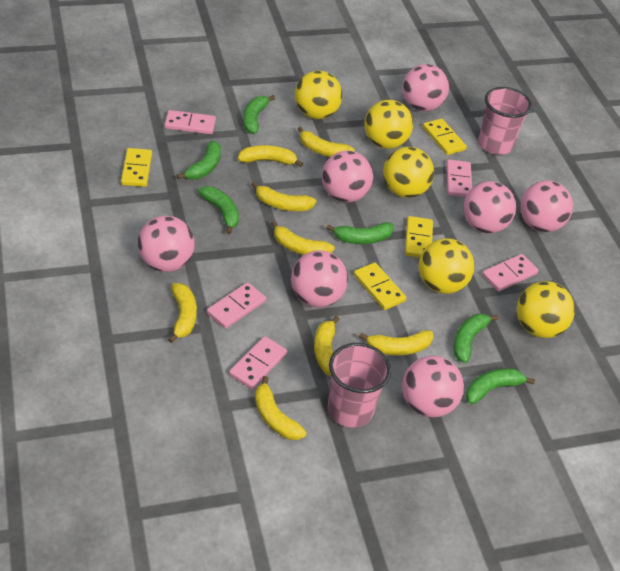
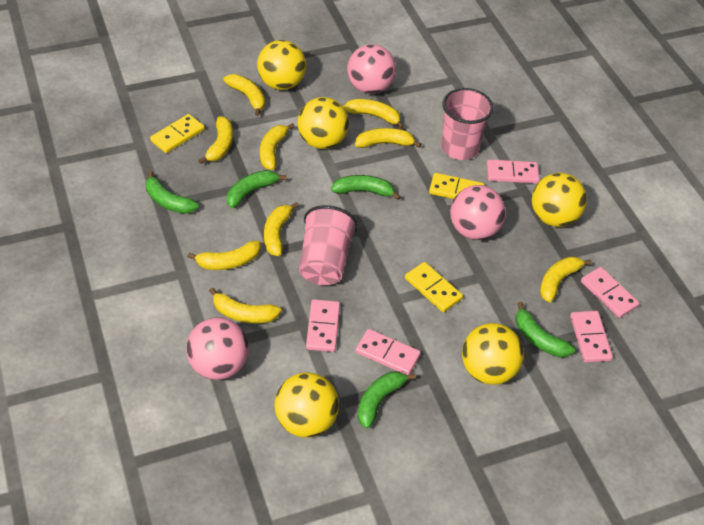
green banana: 6 -> 5
pink ball: 7 -> 3
yellow banana: 8 -> 9
yellow domino: 4 -> 3

